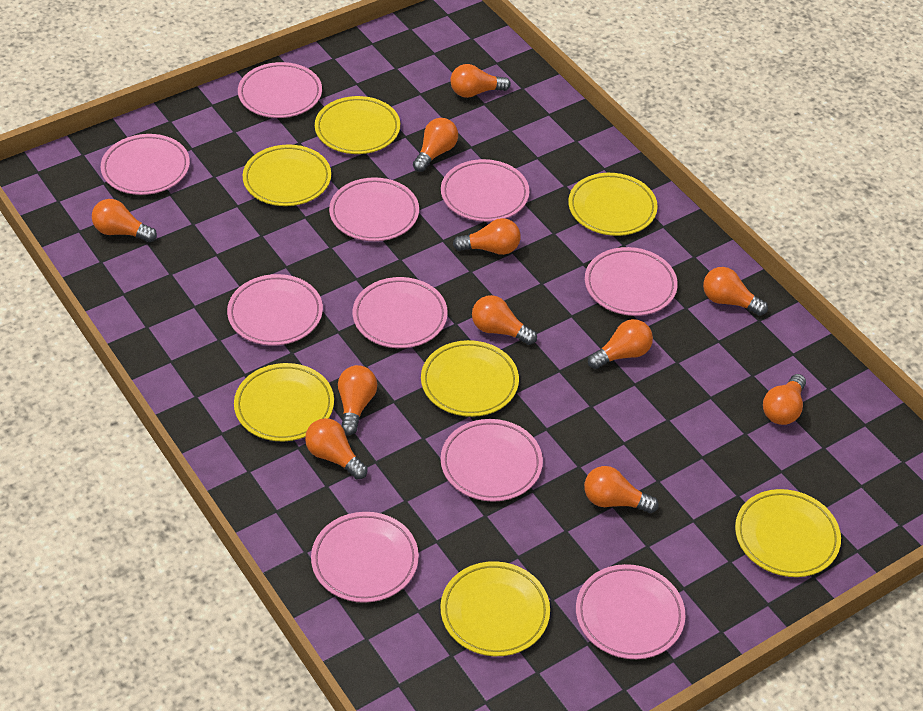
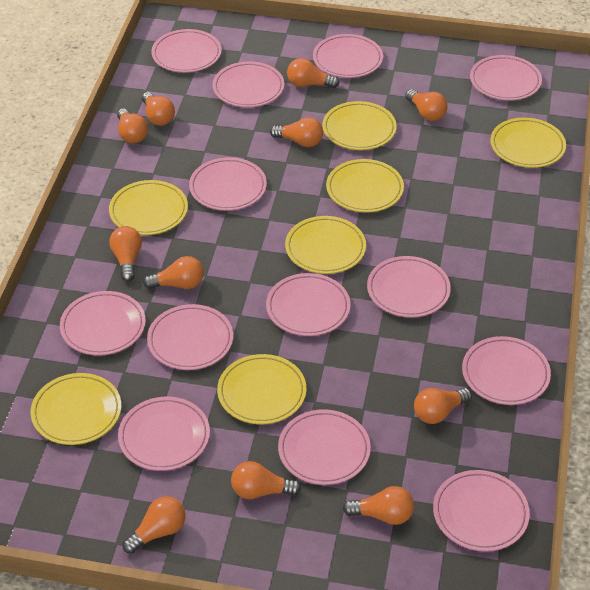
pink plate: 10 -> 13

